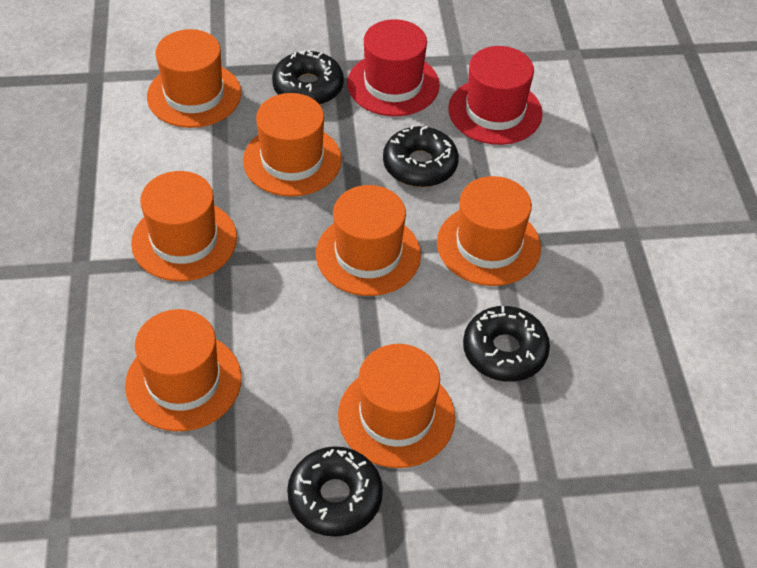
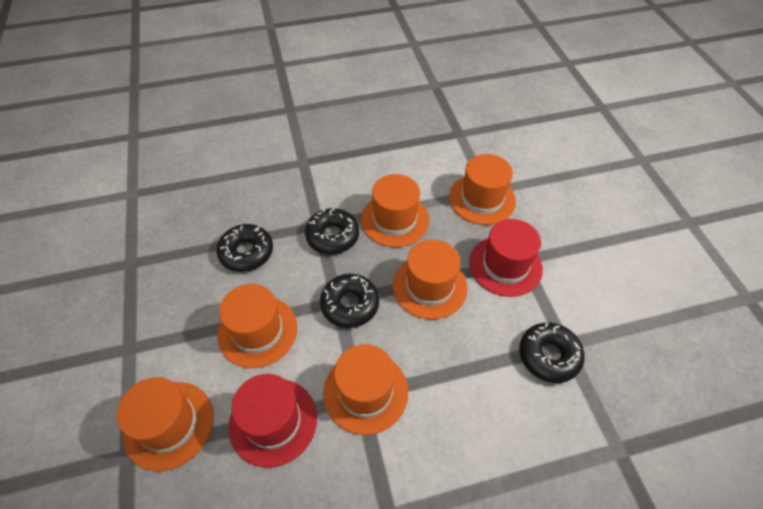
orange hat: 7 -> 6

